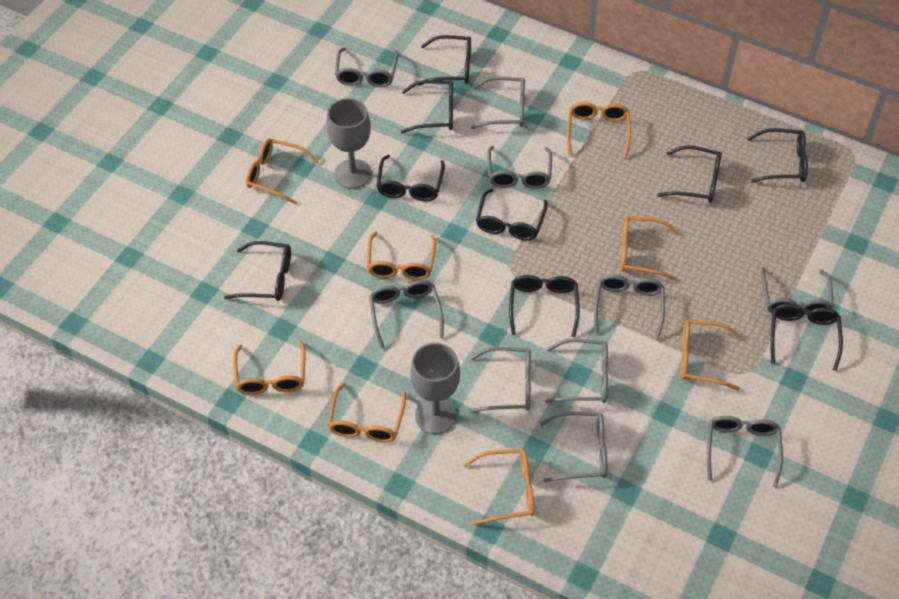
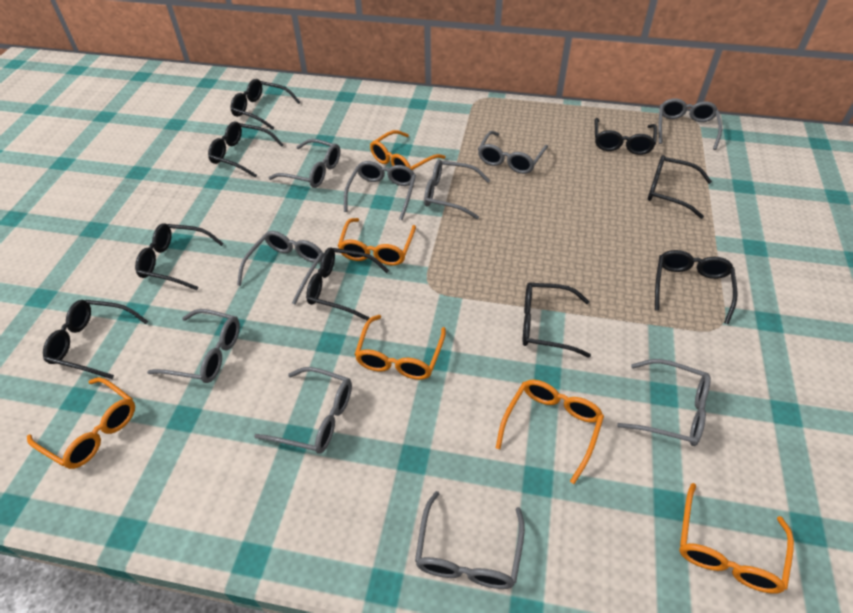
grey goblet: 2 -> 0
orange glasses: 8 -> 6

